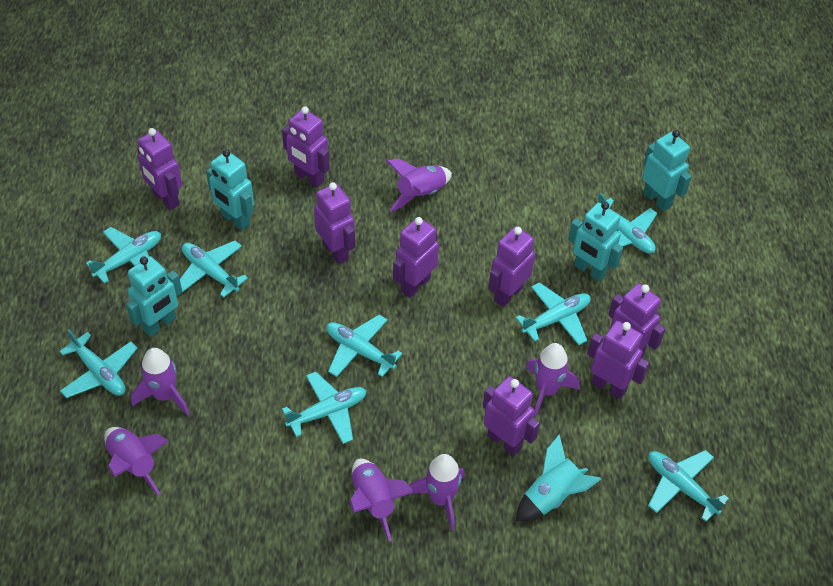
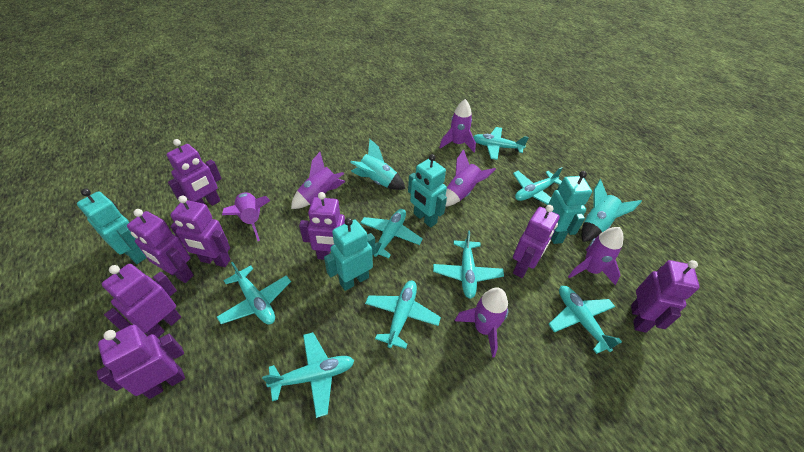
turquoise rocket: 1 -> 2

